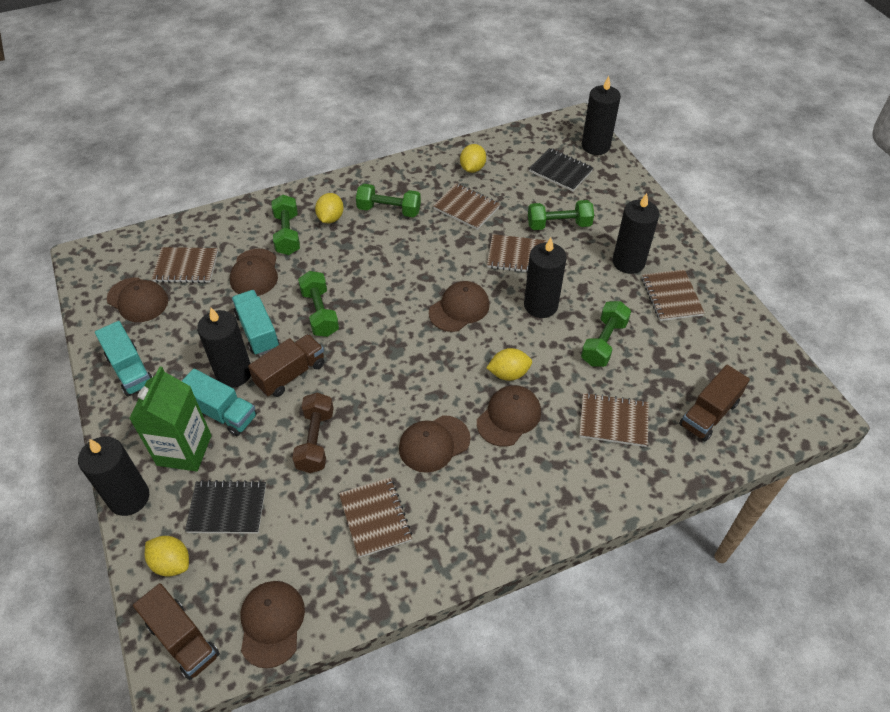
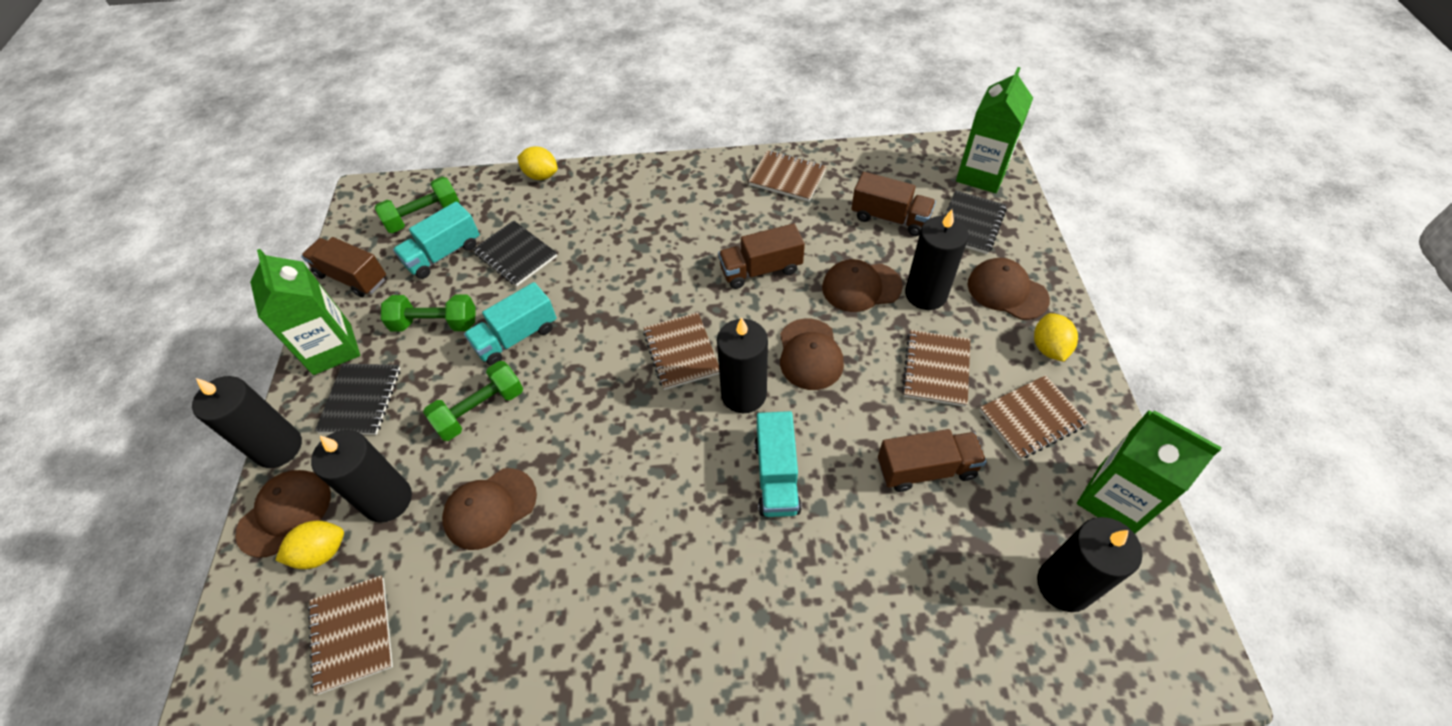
black notebook: 2 -> 3
brown cap: 6 -> 5
brown dumbbell: 1 -> 0
brown notebook: 6 -> 5
brown truck: 3 -> 4
green carton: 1 -> 3
green dumbbell: 5 -> 3
yellow lemon: 4 -> 3

